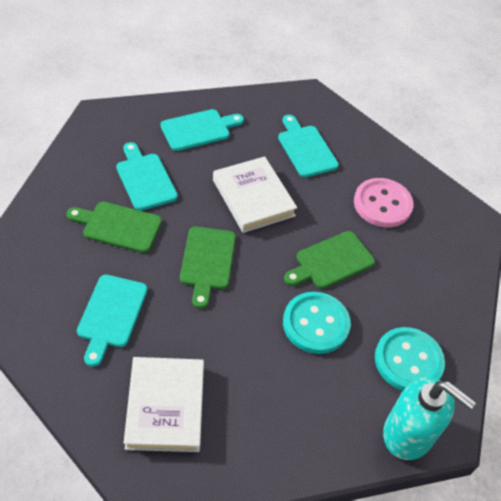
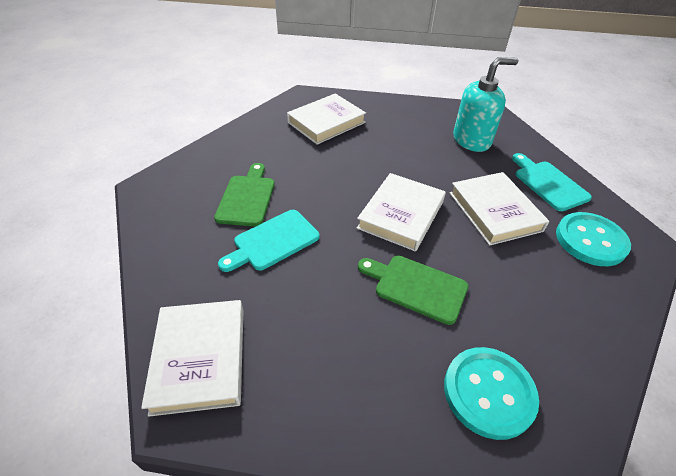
green cutting board: 3 -> 2
pink button: 1 -> 0
turquoise cutting board: 4 -> 2
white book: 2 -> 4

